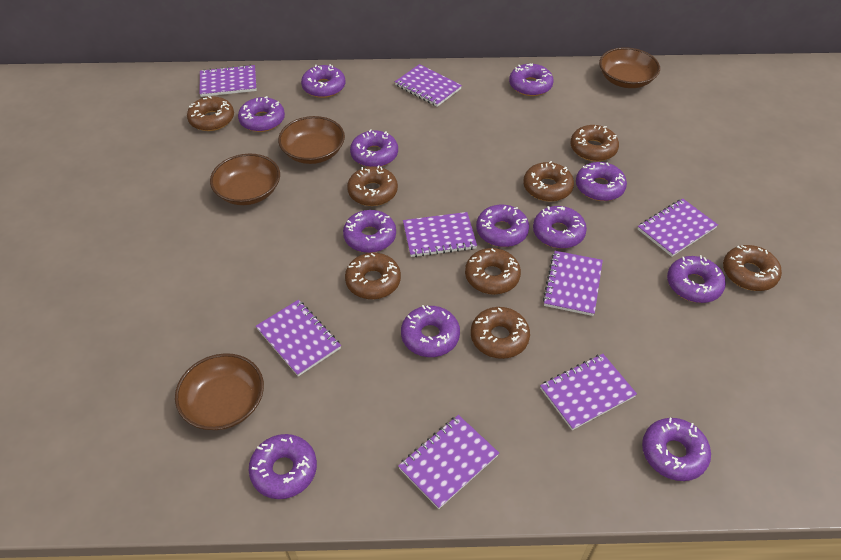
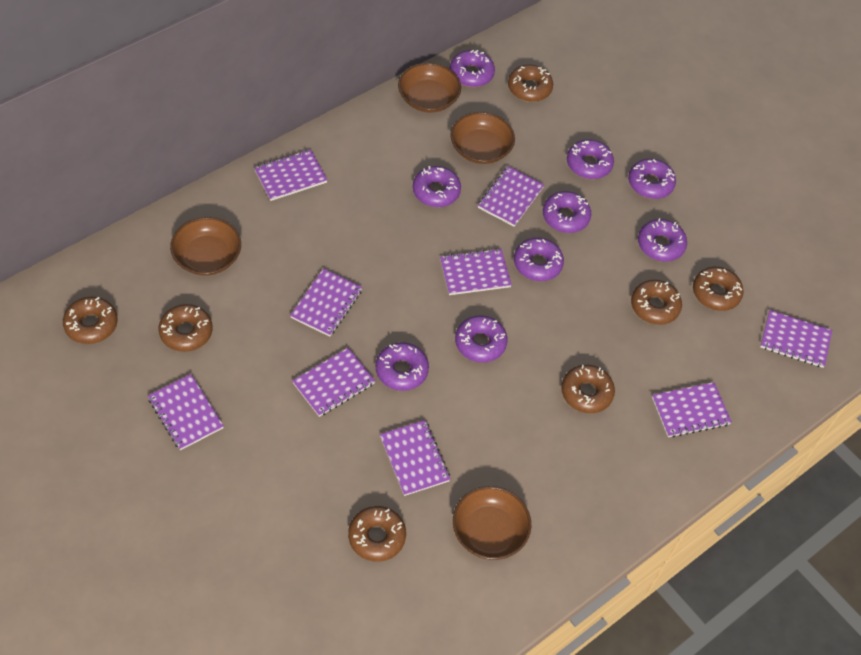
brown donut: 8 -> 7
purple donut: 12 -> 9
purple notebook: 8 -> 9

